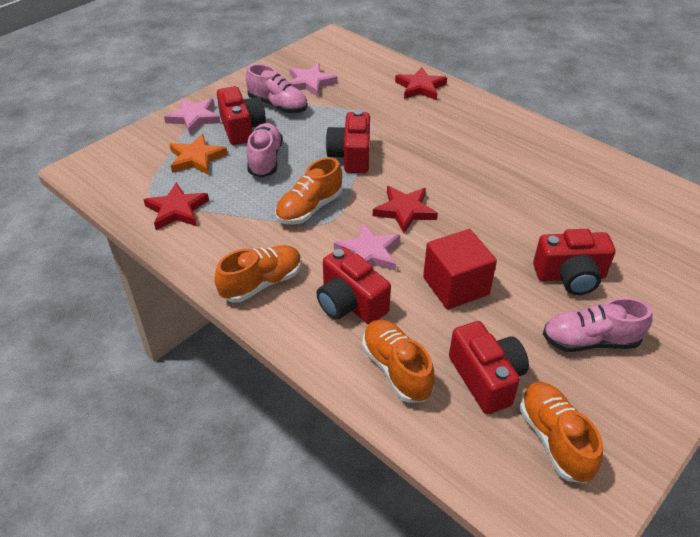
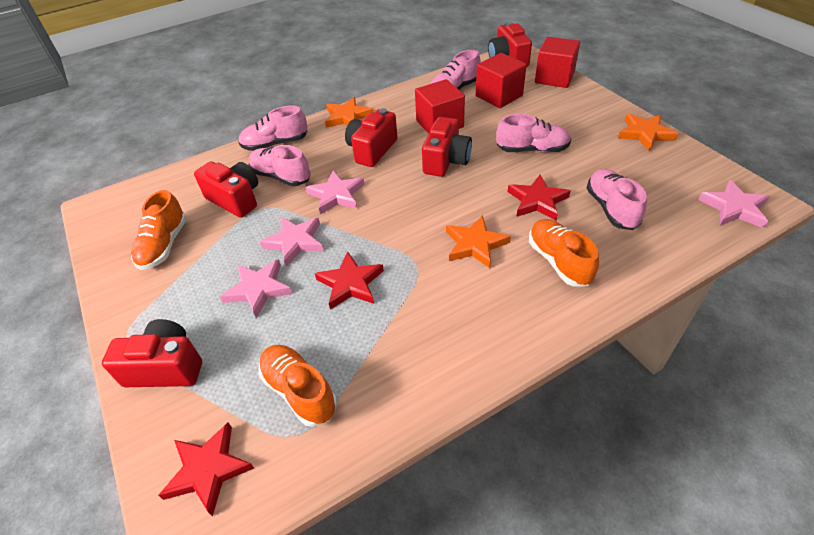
orange shoe: 4 -> 3
orange star: 1 -> 3
pink shoe: 3 -> 5
pink star: 3 -> 4
red cube: 1 -> 3

